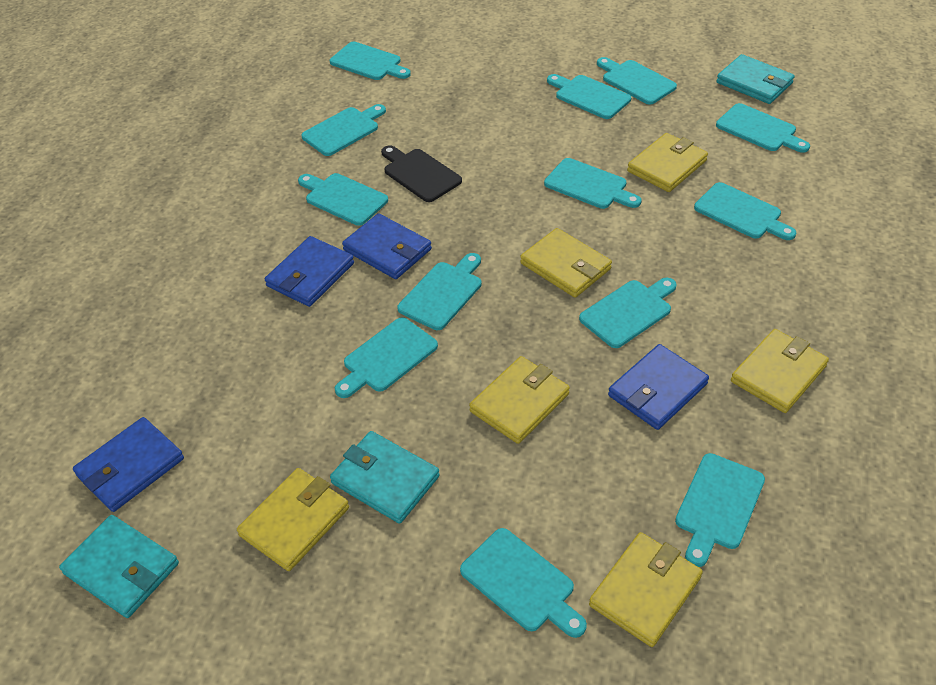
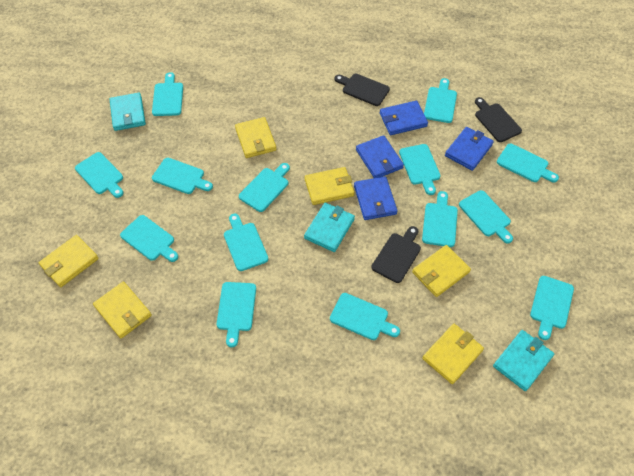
black cutting board: 1 -> 3
turquoise cutting board: 13 -> 14

